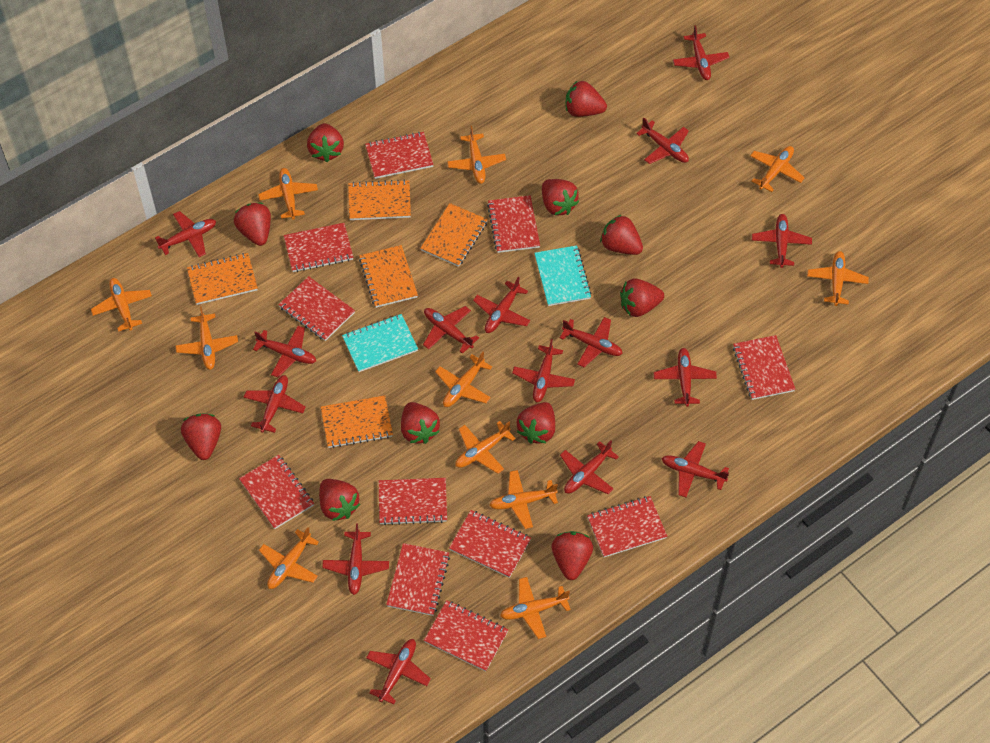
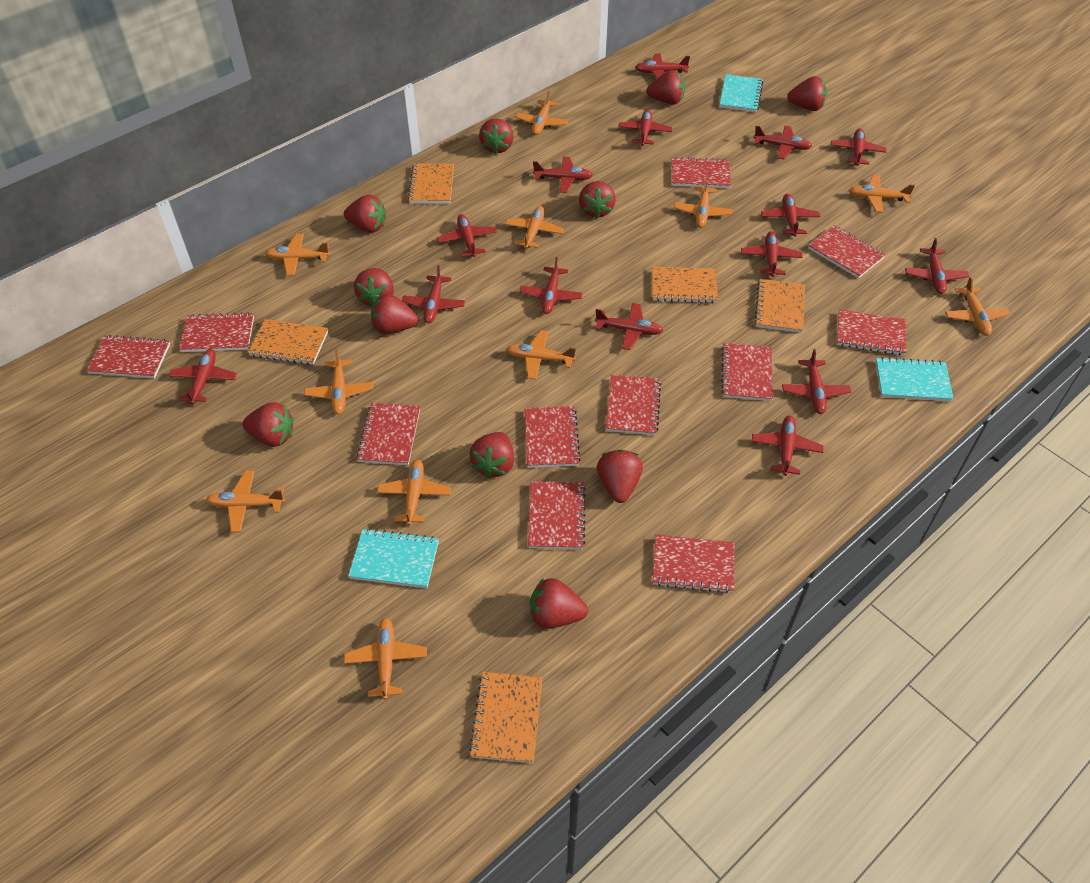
turquoise notebook: 2 -> 3

